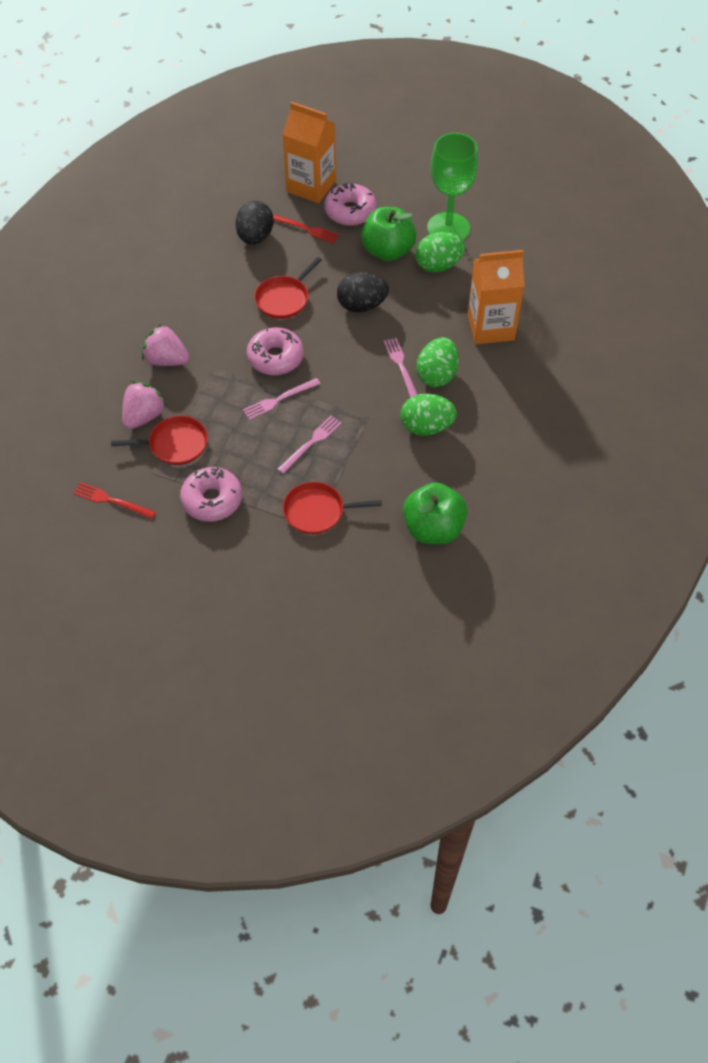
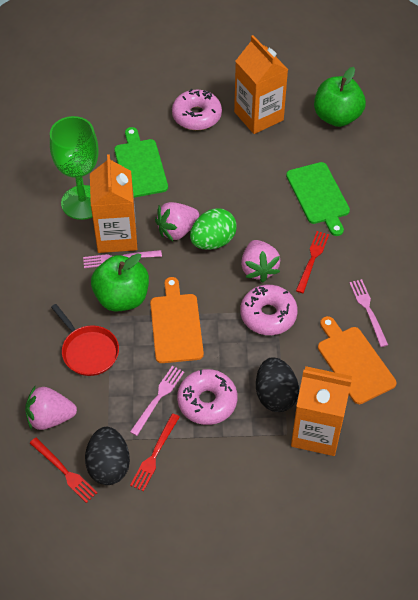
green cutting board: 0 -> 2
green egg: 3 -> 1
orange carton: 2 -> 3
orange cutting board: 0 -> 2
pink strawberry: 2 -> 3
red fork: 2 -> 3
red pan: 3 -> 1

